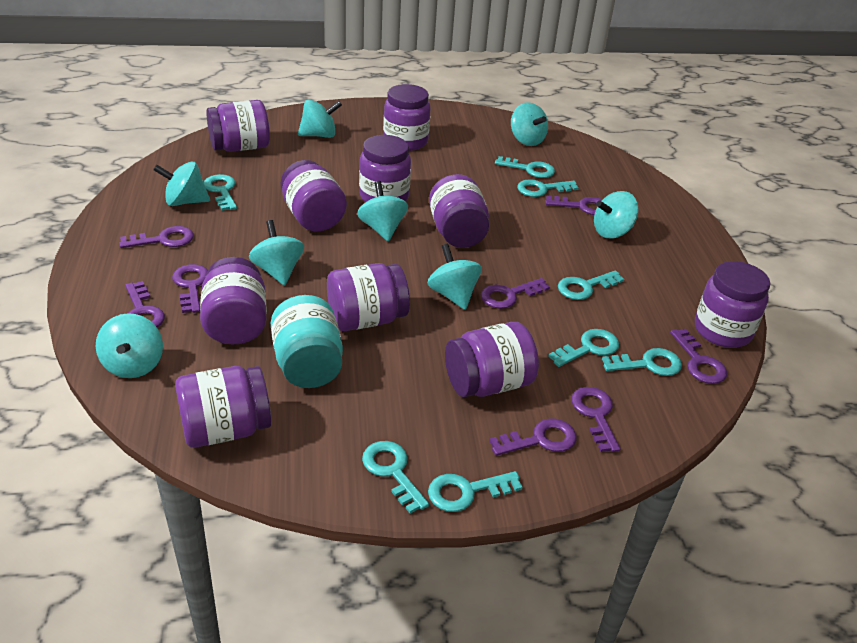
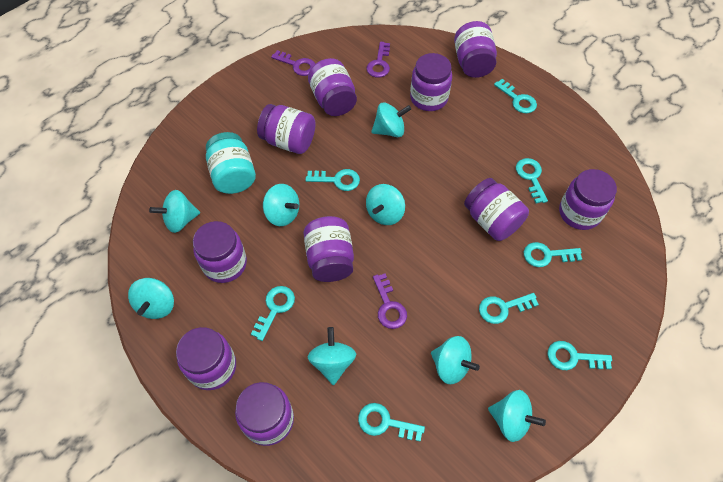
purple key: 8 -> 3

